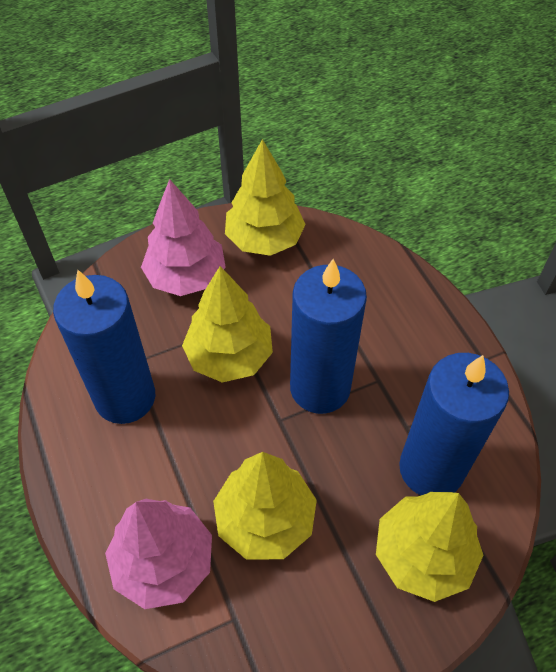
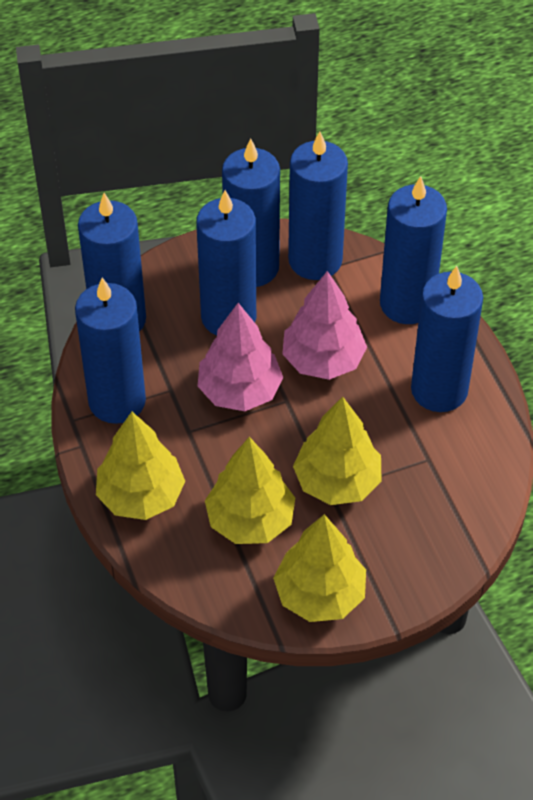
blue candle: 3 -> 7

